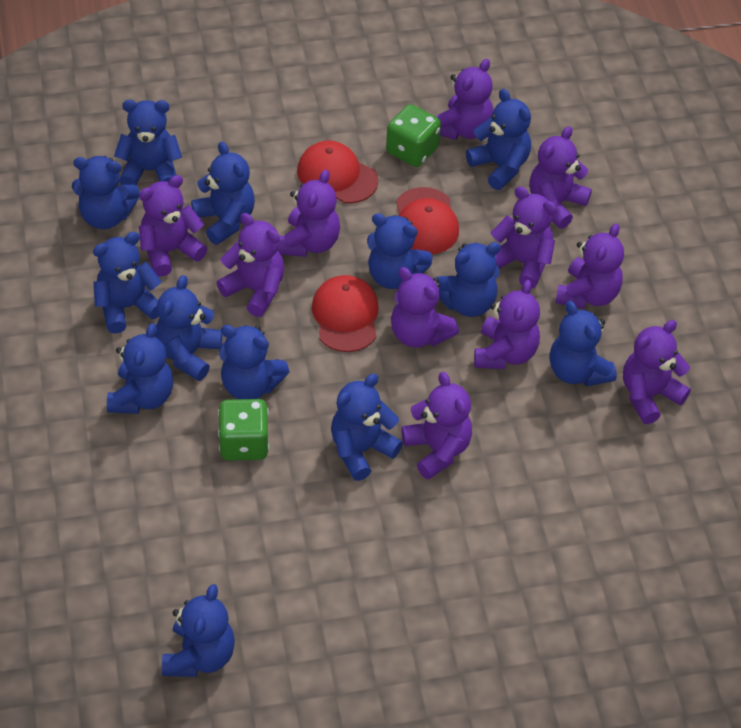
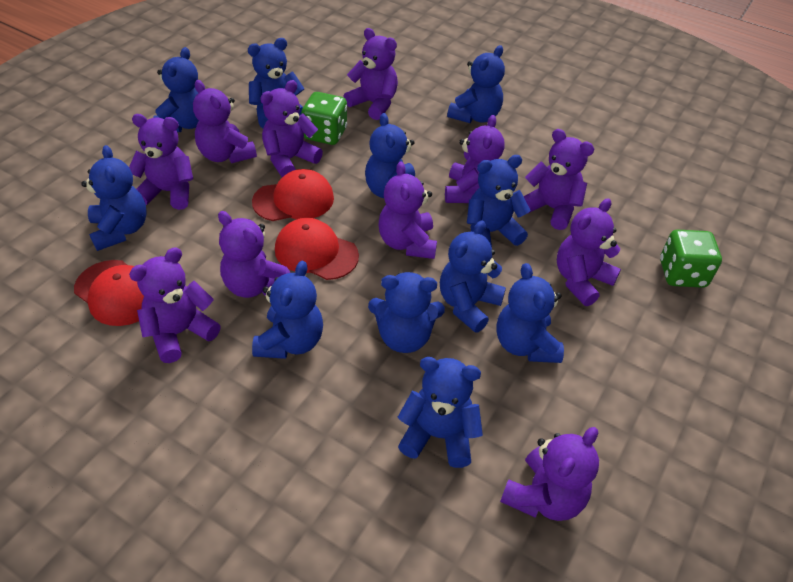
blue teddy bear: 13 -> 11

